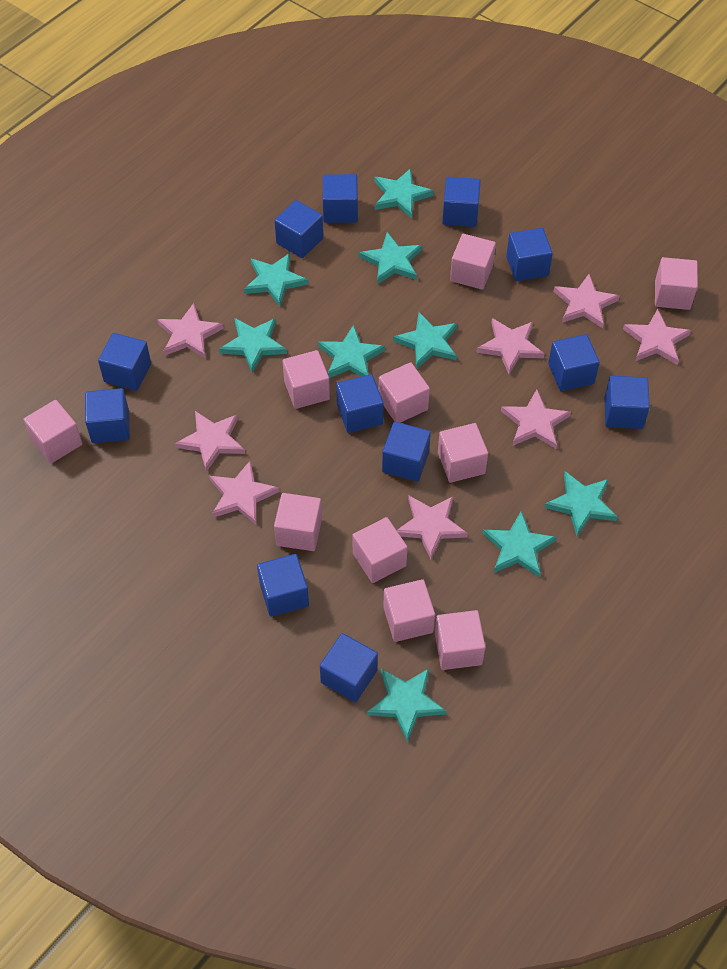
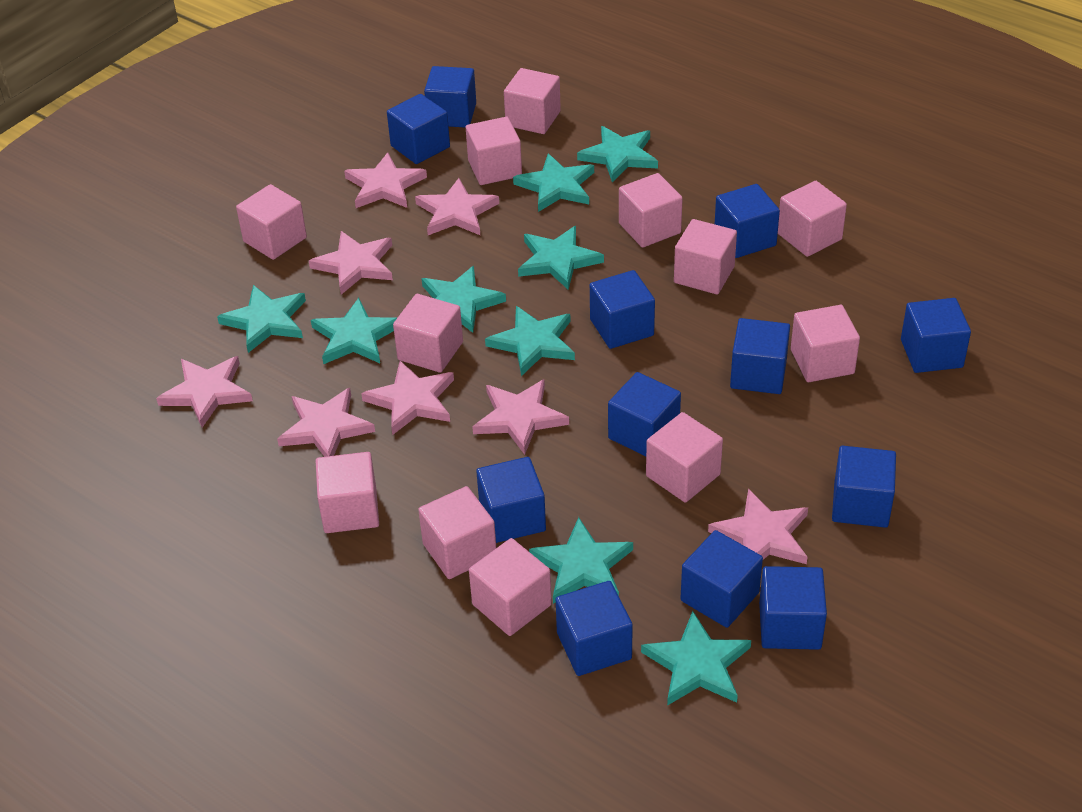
pink cube: 10 -> 12

